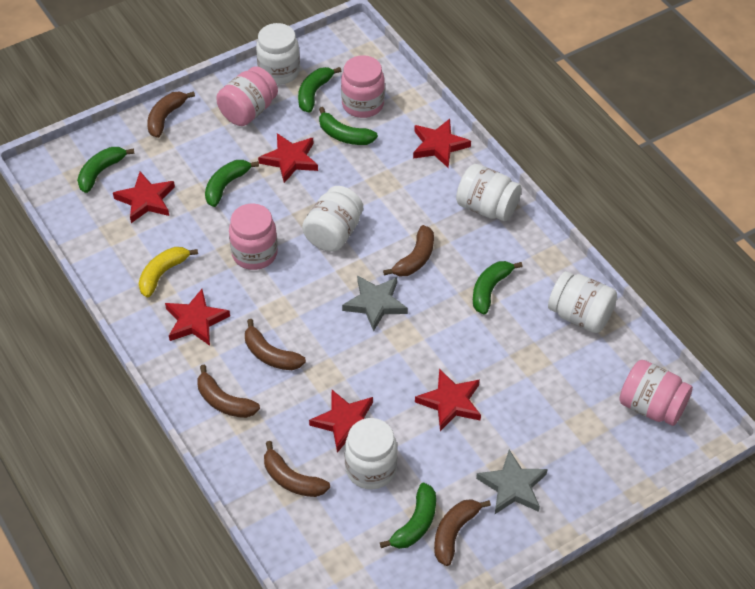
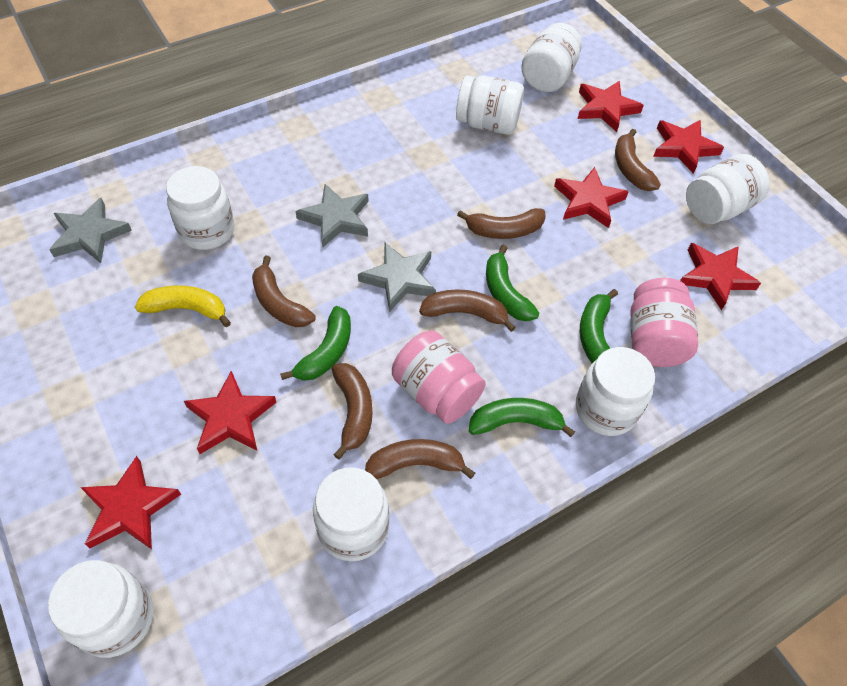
green banana: 6 -> 4
grey star: 2 -> 3
pink jar: 4 -> 2
white jar: 5 -> 7

